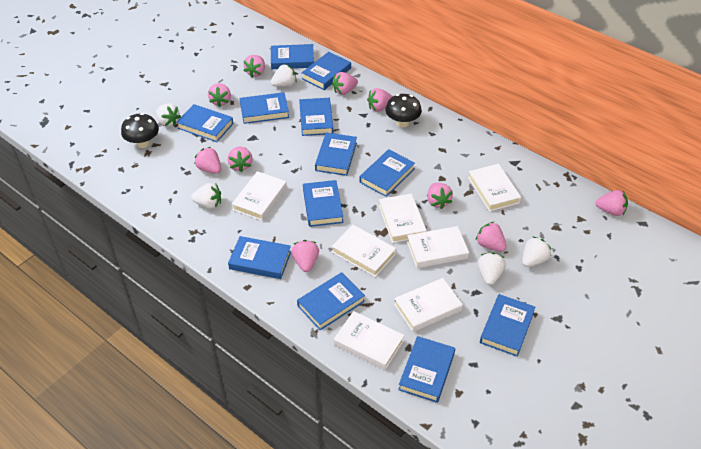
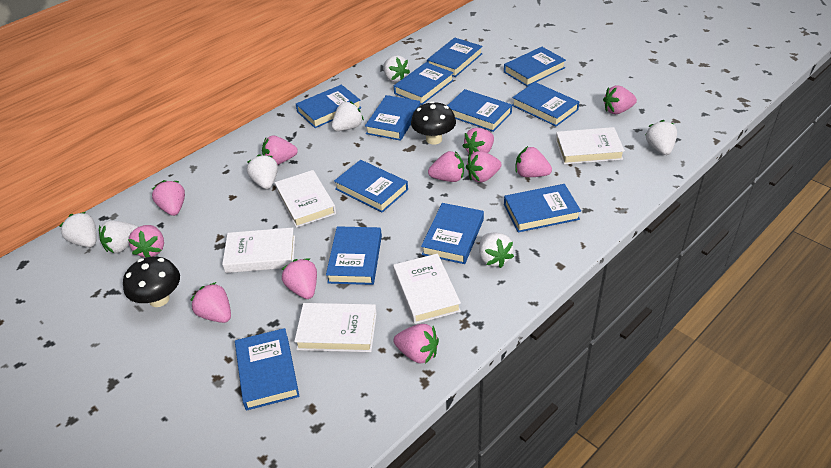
pink strawberry: 10 -> 11
white book: 7 -> 5
white strawberry: 5 -> 7

